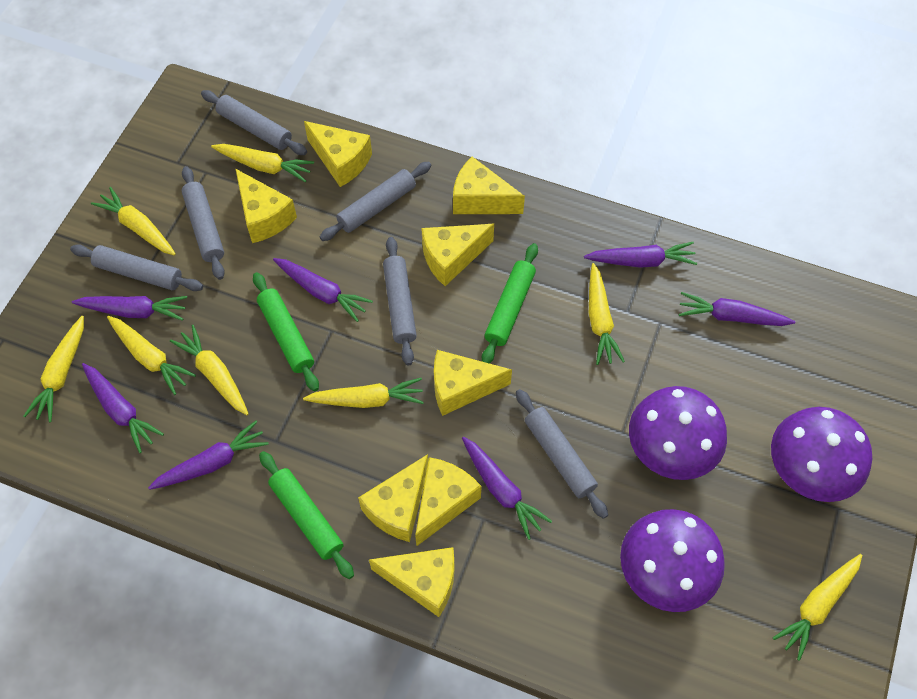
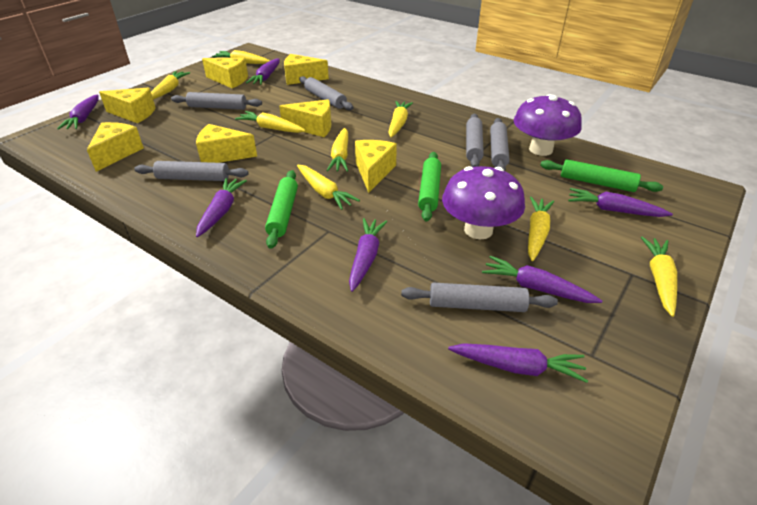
purple mushroom: 3 -> 2
yellow cheese: 8 -> 7

